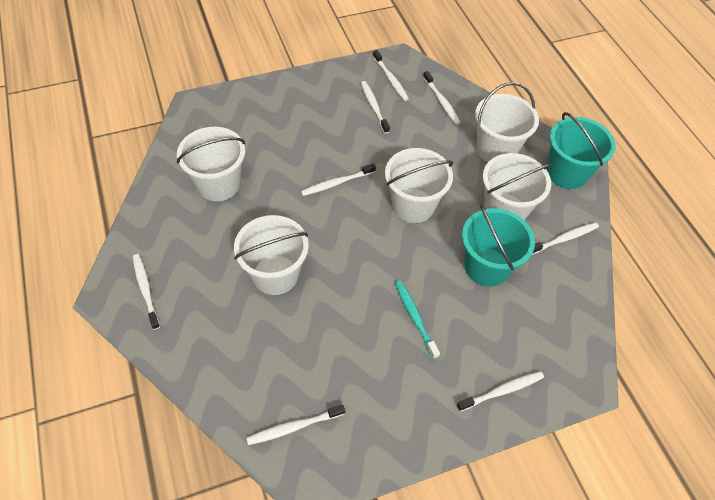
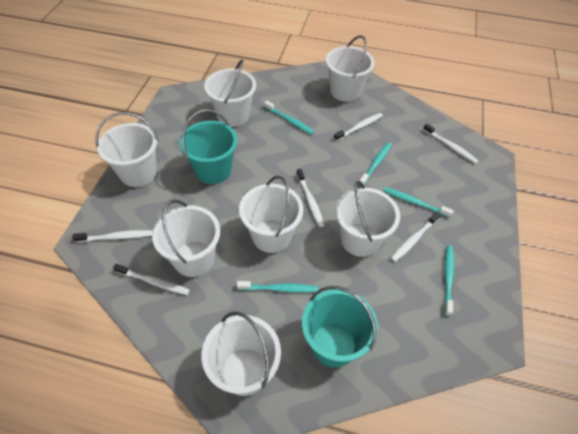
turquoise toothbrush: 1 -> 5
white bucket: 5 -> 7
white toothbrush: 8 -> 6

